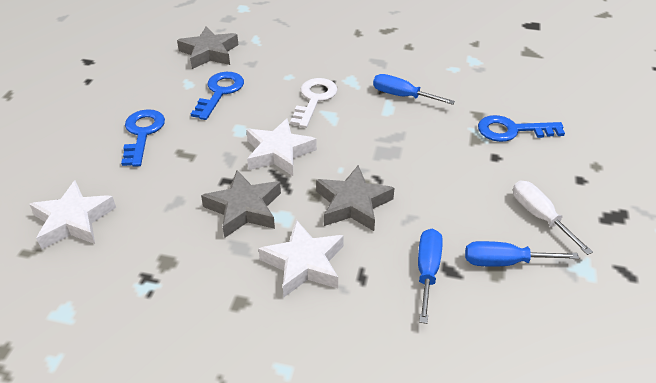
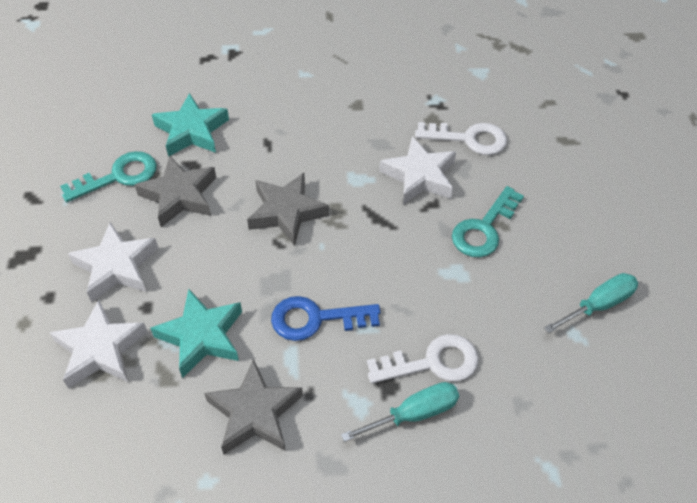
blue key: 3 -> 1
blue screwdriver: 3 -> 0
turquoise key: 0 -> 2
turquoise screwdriver: 0 -> 2
turquoise star: 0 -> 2
white key: 1 -> 2
white screwdriver: 1 -> 0

